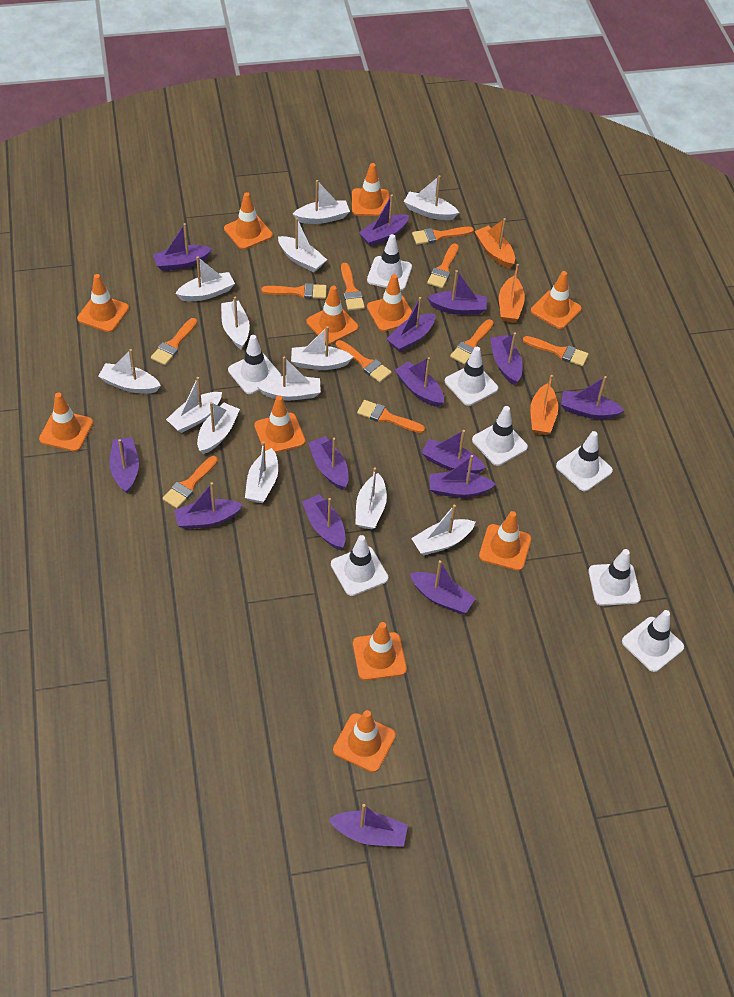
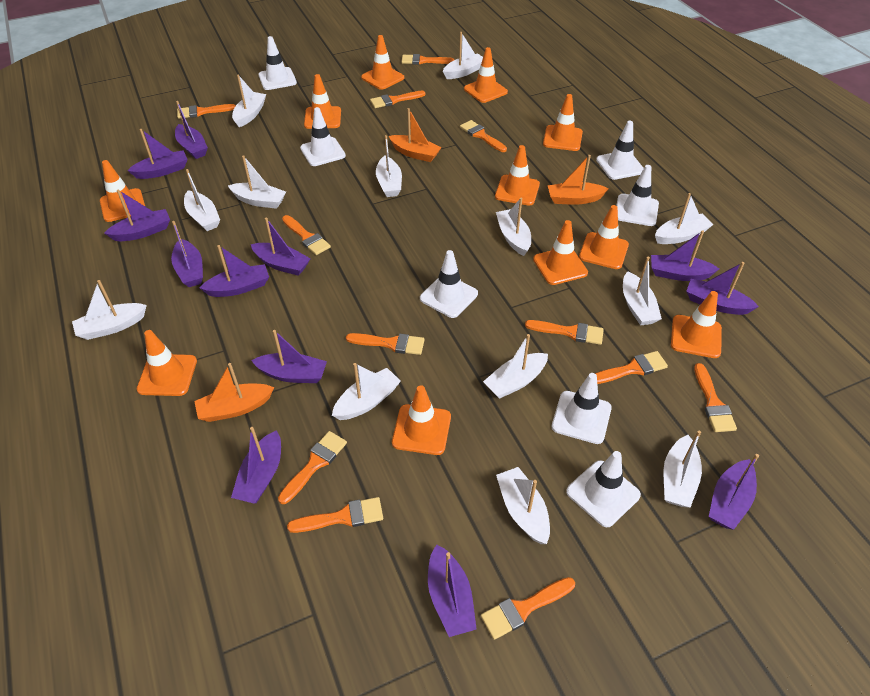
orange brush: 10 -> 12
purple boat: 15 -> 12
white traffic cone: 8 -> 7

